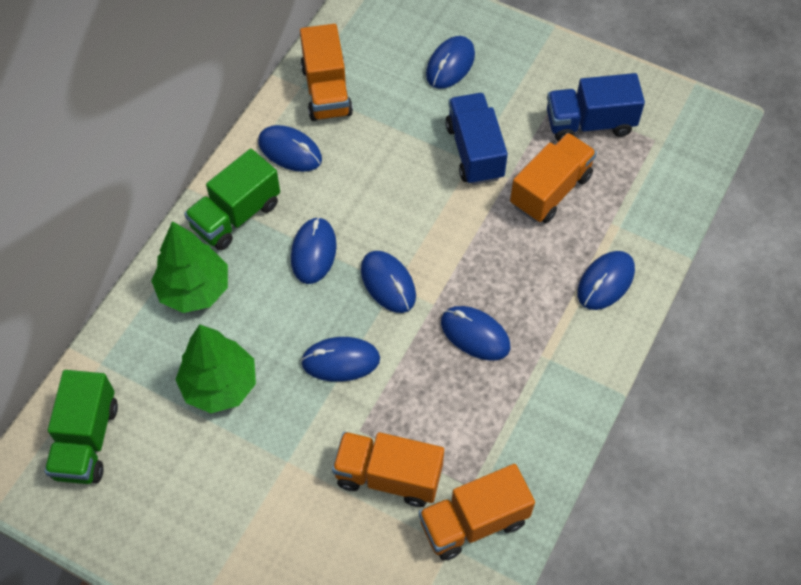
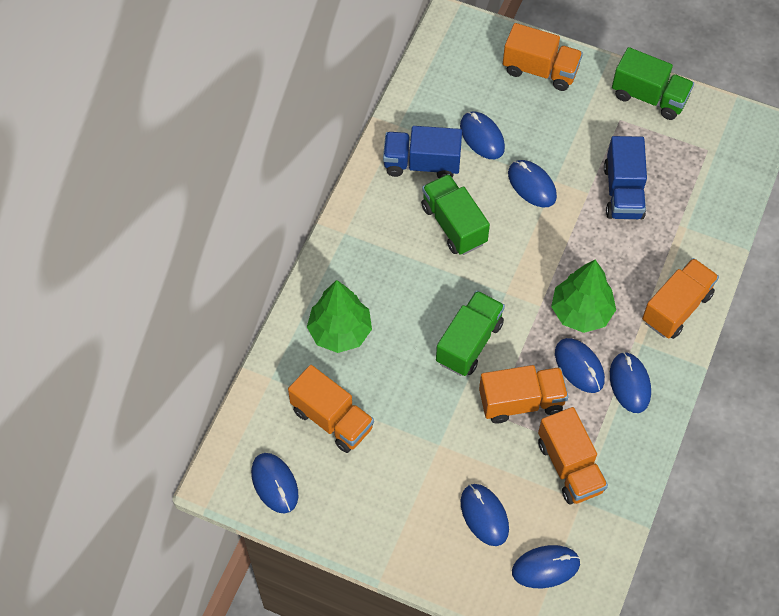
green truck: 2 -> 3
orange truck: 4 -> 5

